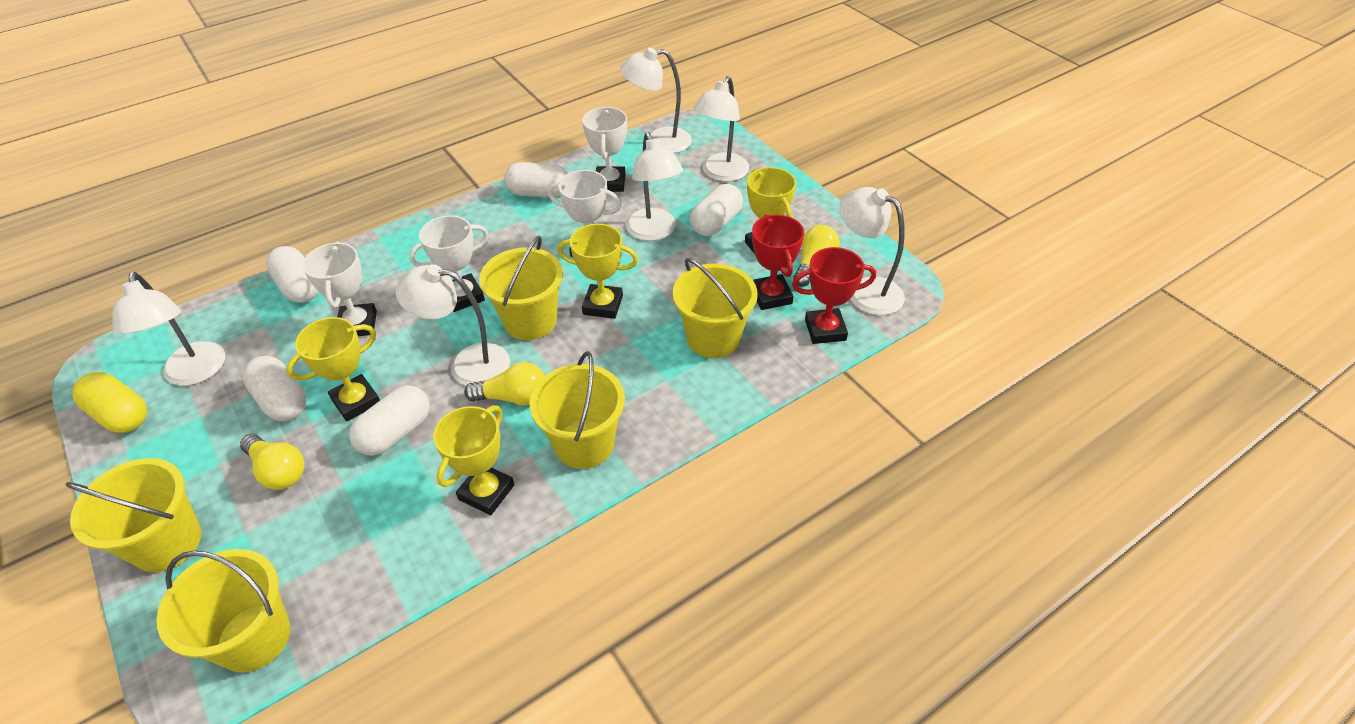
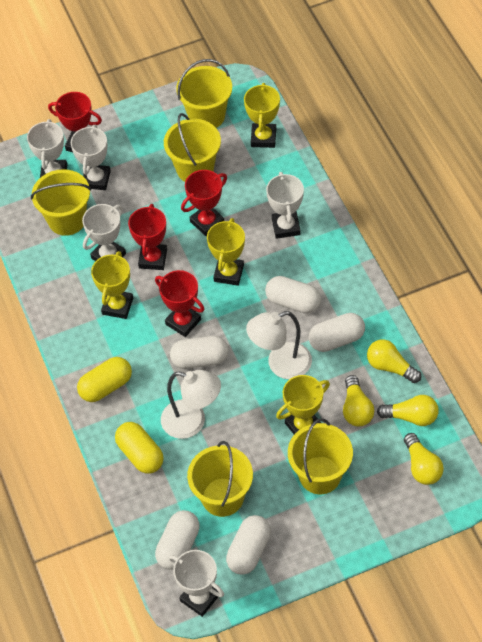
red trophy: 2 -> 4
white lamp: 6 -> 2
white trophy: 4 -> 5
yellow capsule: 1 -> 2
yellow light bulb: 3 -> 4

